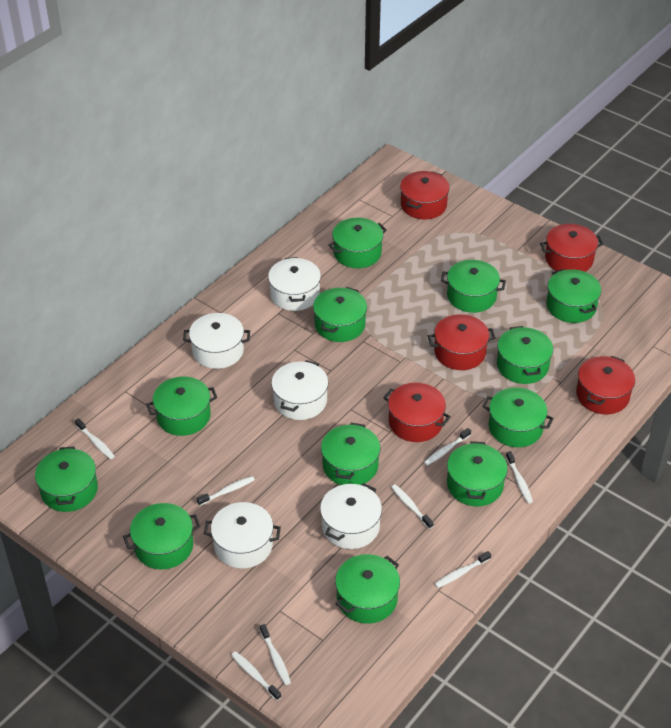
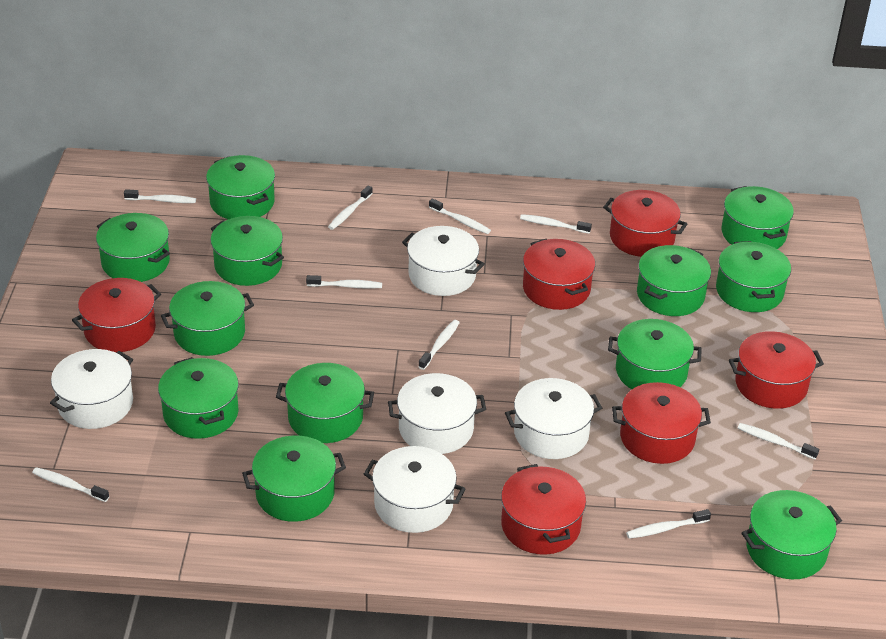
red pot: 5 -> 6
white toothbrush: 8 -> 9

